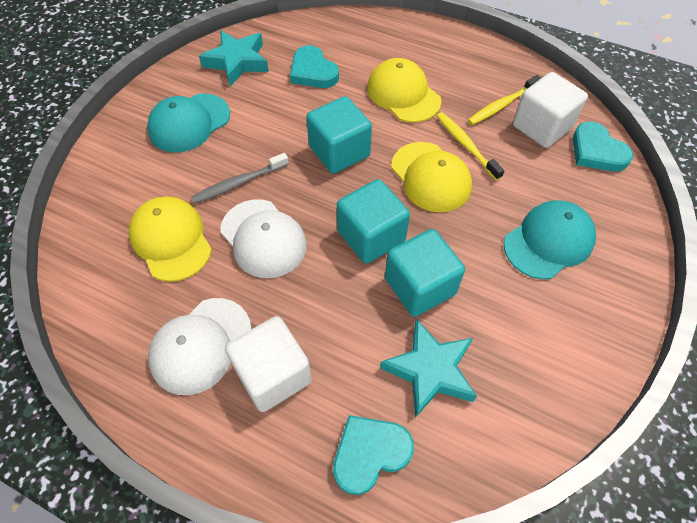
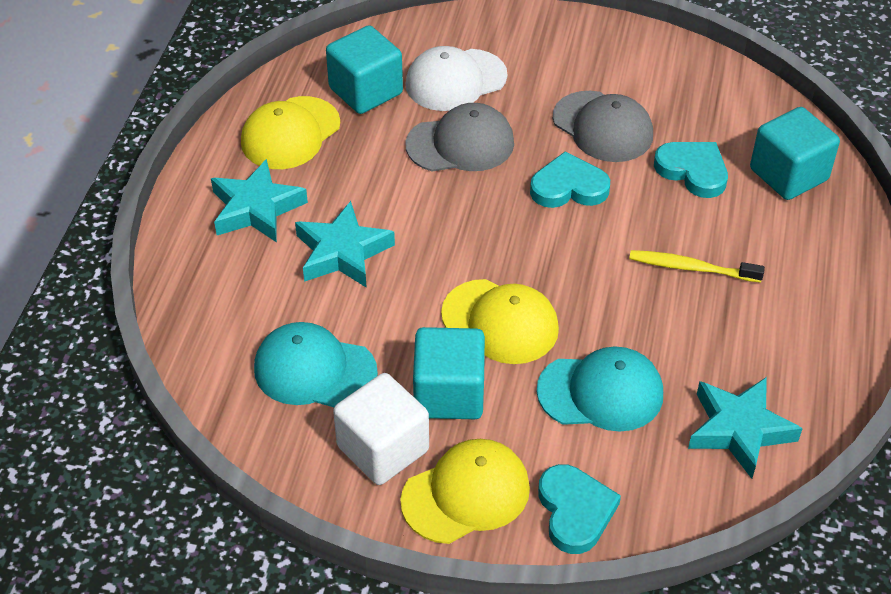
grey cap: 0 -> 2
grey toothbrush: 1 -> 0
turquoise star: 2 -> 3
white cap: 2 -> 1
white cube: 2 -> 1
yellow toothbrush: 2 -> 1

